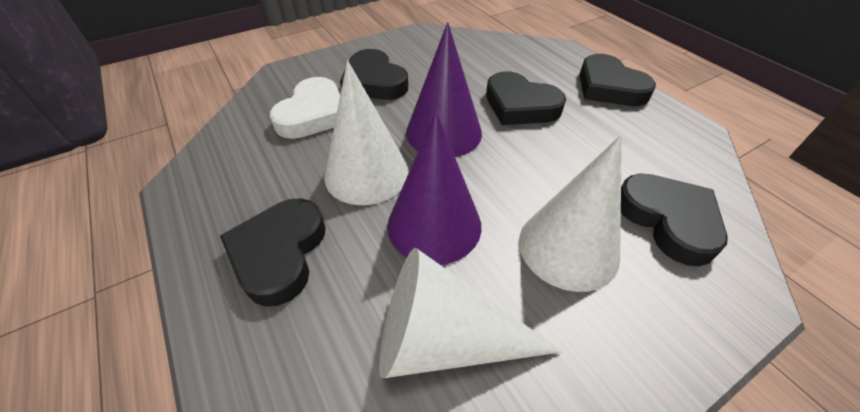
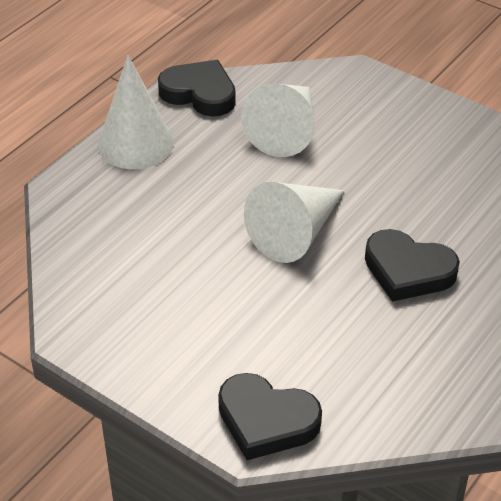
black heart: 5 -> 3
purple cone: 2 -> 0
white heart: 1 -> 0

